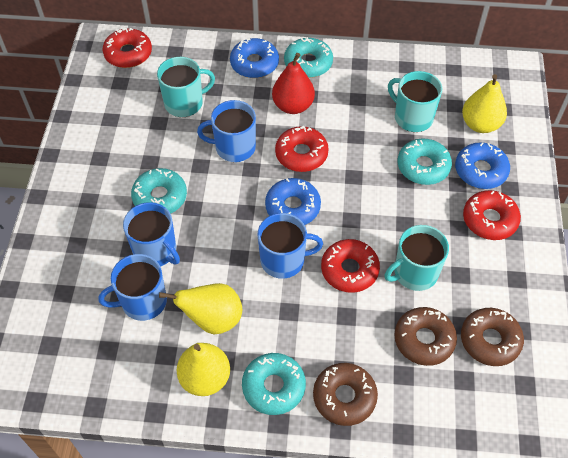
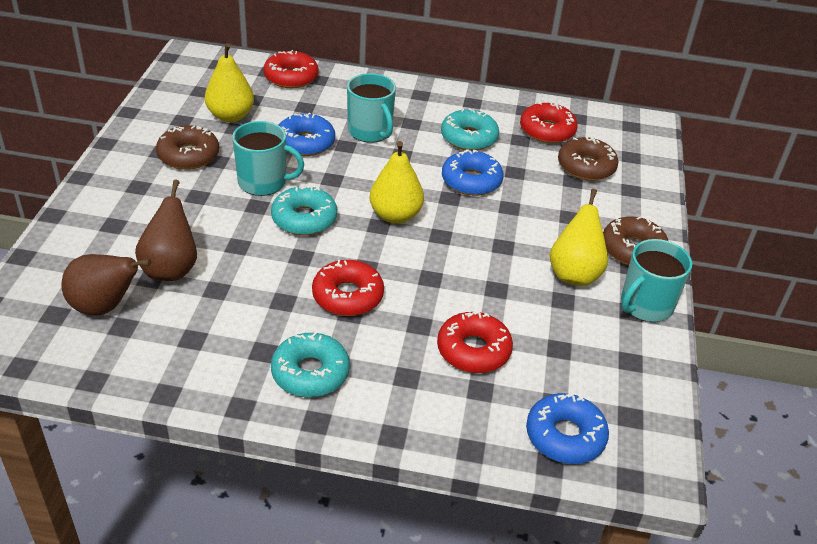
blue mug: 4 -> 0
brown pear: 0 -> 2
red pear: 1 -> 0
turquoise donut: 4 -> 3

